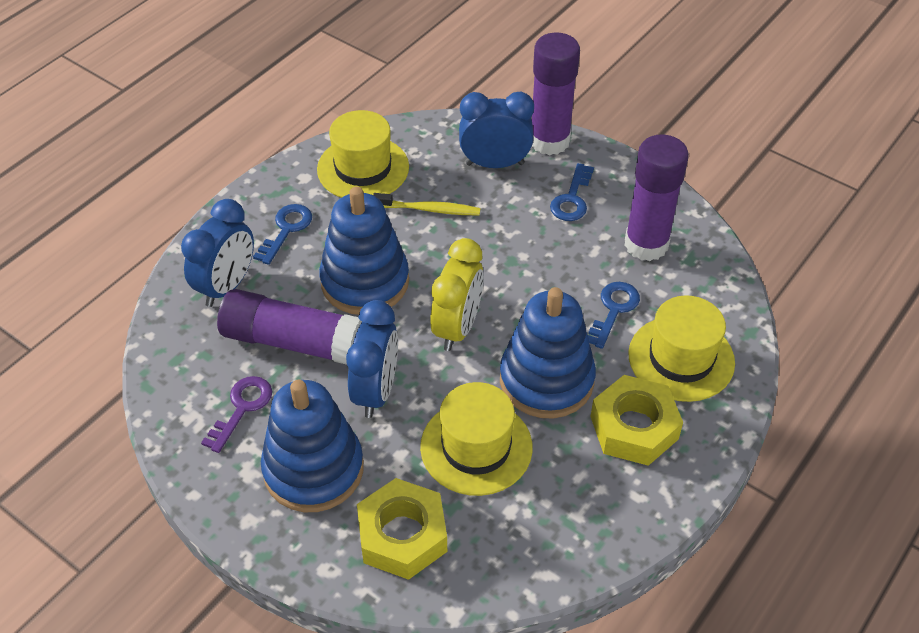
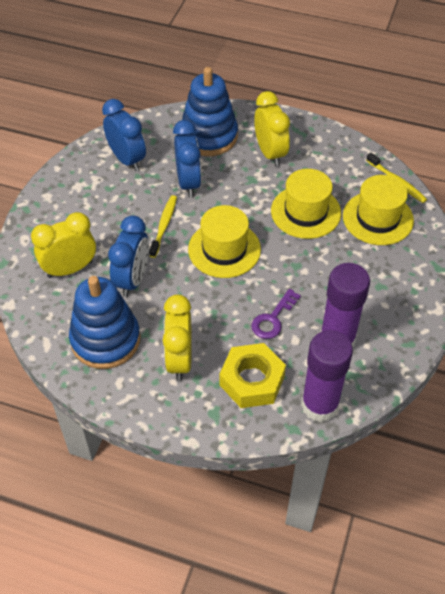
blue key: 3 -> 0
blue stacking toy: 3 -> 2
purple glue stick: 3 -> 2
yellow clock: 1 -> 3
yellow nut: 2 -> 1
yellow toothbrush: 1 -> 2

